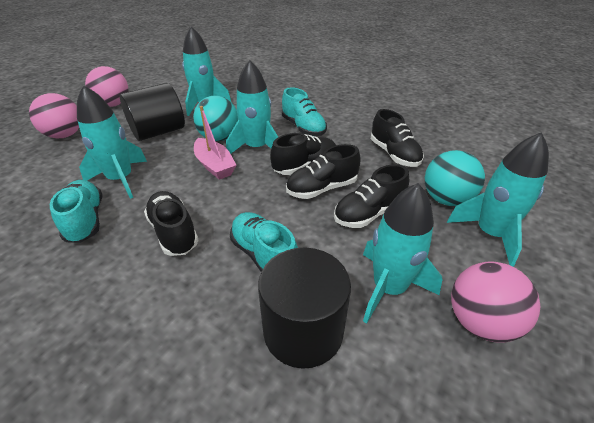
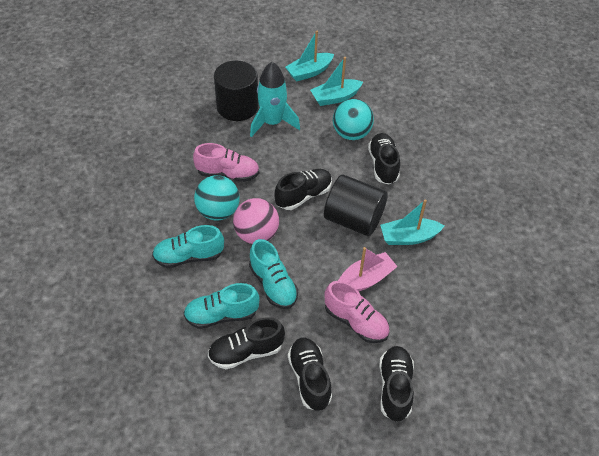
pink ball: 3 -> 1
pink shoe: 0 -> 2
turquoise boat: 0 -> 3
turquoise rocket: 5 -> 1

